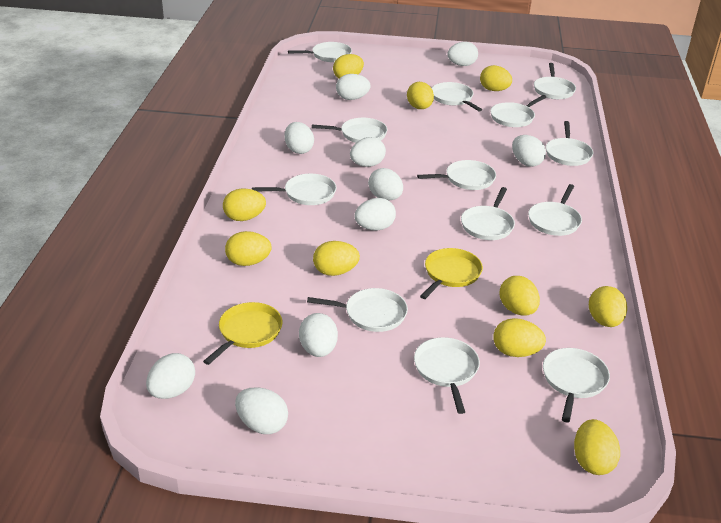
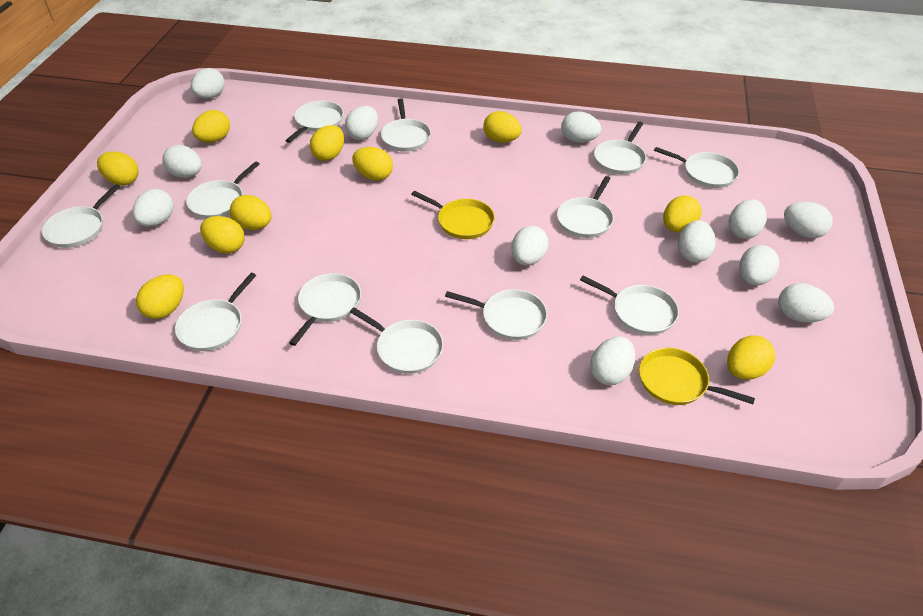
white egg: 10 -> 12
white pan: 13 -> 12

